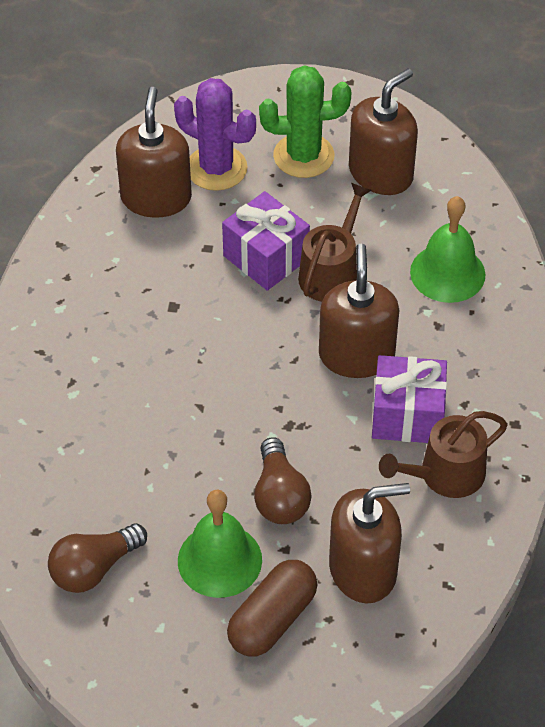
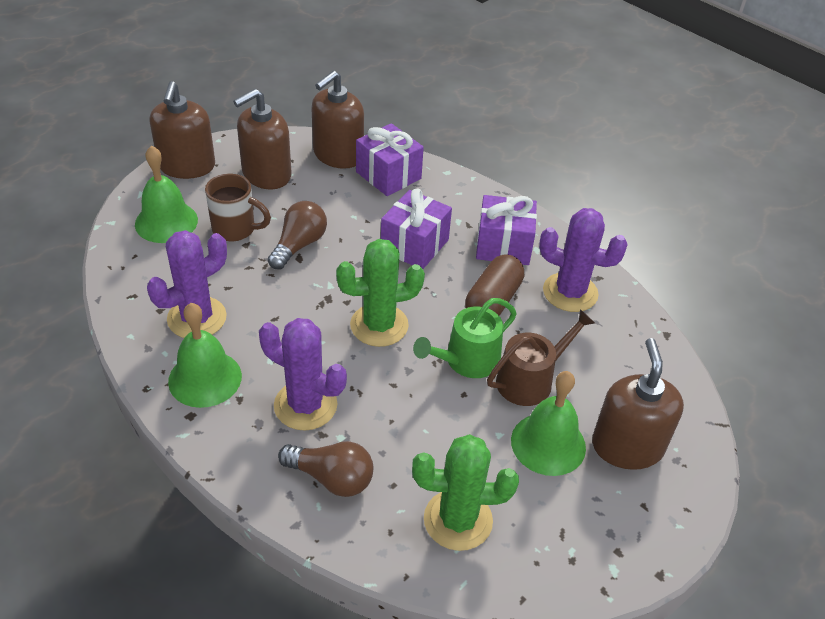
brown mug: 0 -> 1
brown watering can: 2 -> 1
green bell: 2 -> 3
green cactus: 1 -> 2
green watering can: 0 -> 1
purple cactus: 1 -> 3
purple gift: 2 -> 3

